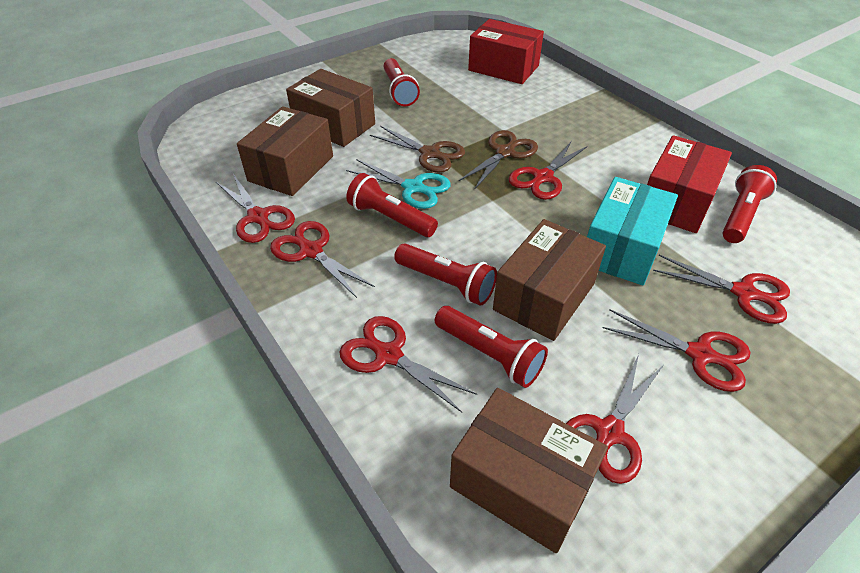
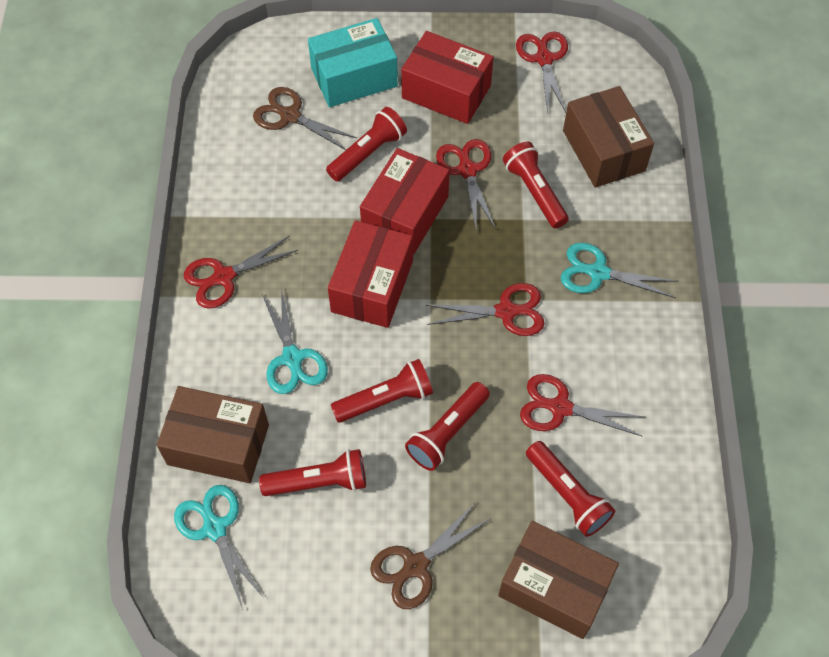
brown box: 4 -> 3
red box: 2 -> 3
red flashlight: 5 -> 6
red scissors: 7 -> 5
turquoise scissors: 1 -> 3

